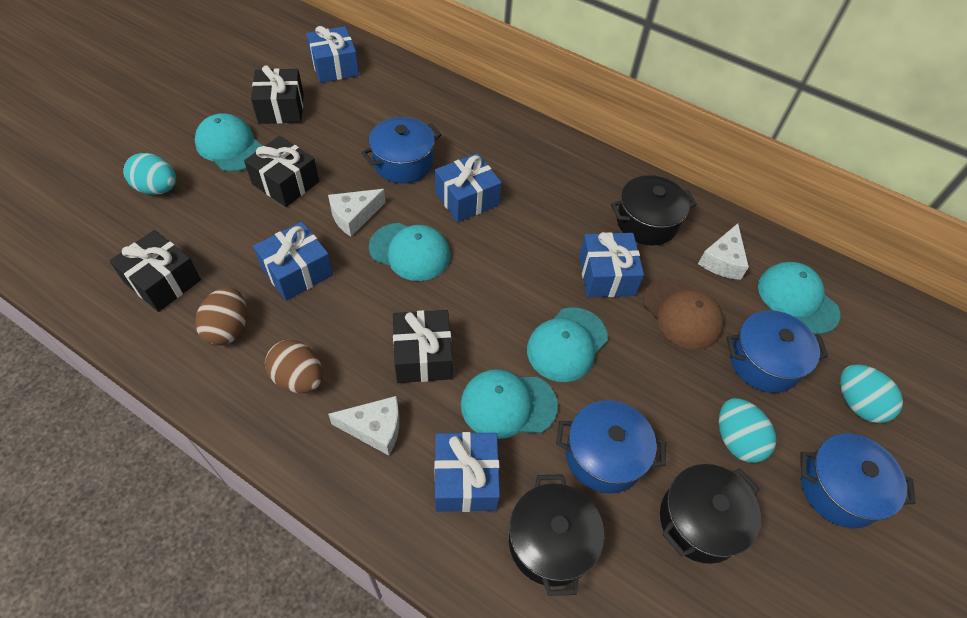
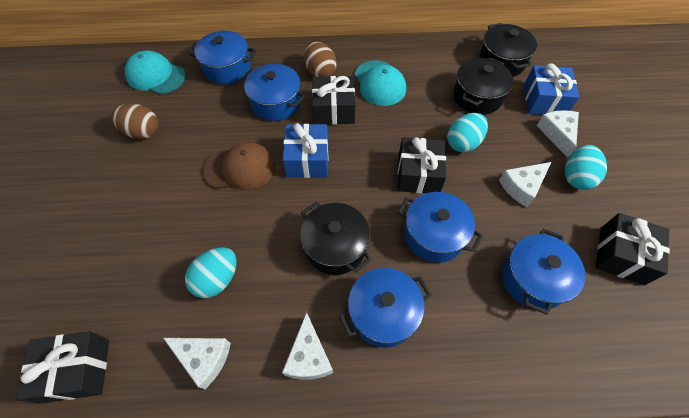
blue gift: 5 -> 2
blue pot: 4 -> 5
turquoise cap: 5 -> 2
white cheese: 3 -> 4

